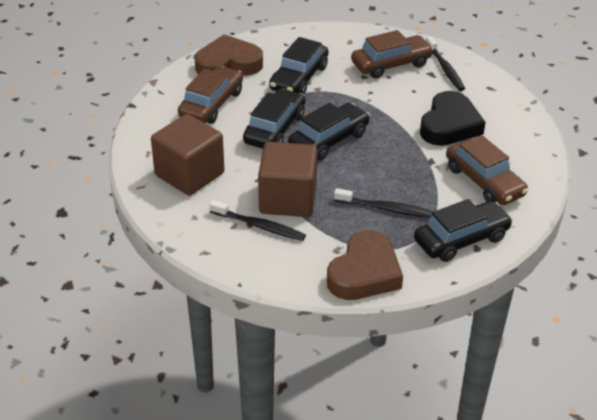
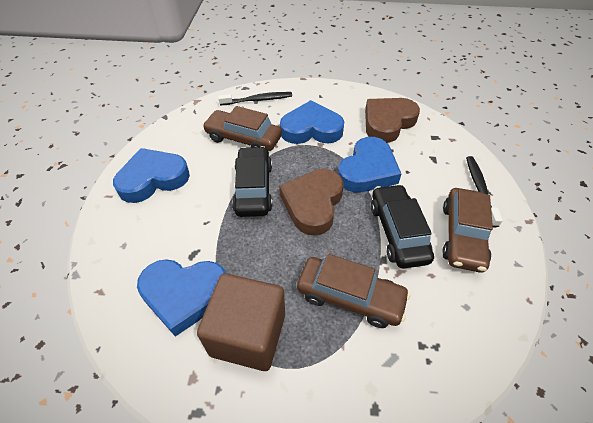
black car: 4 -> 2
black heart: 1 -> 0
black toothbrush: 3 -> 2
blue heart: 0 -> 4
brown cube: 2 -> 1

